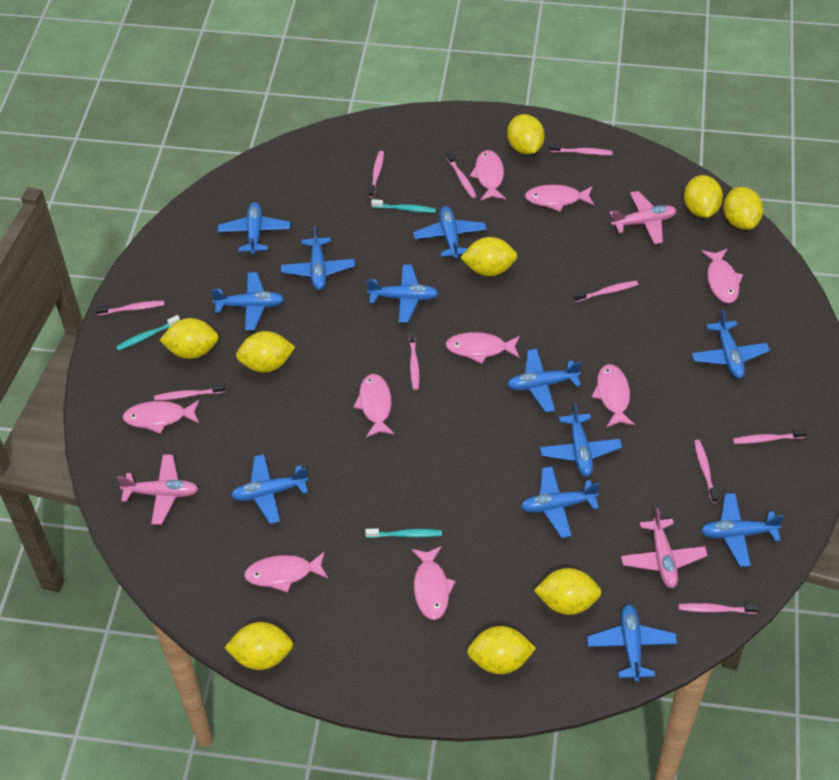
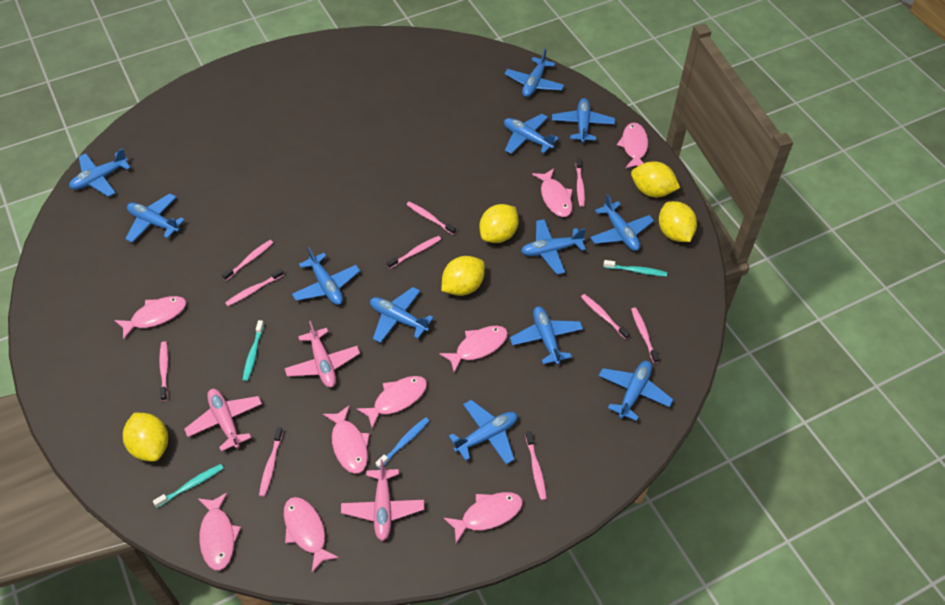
blue toothbrush: 0 -> 1
yellow lemon: 9 -> 5

